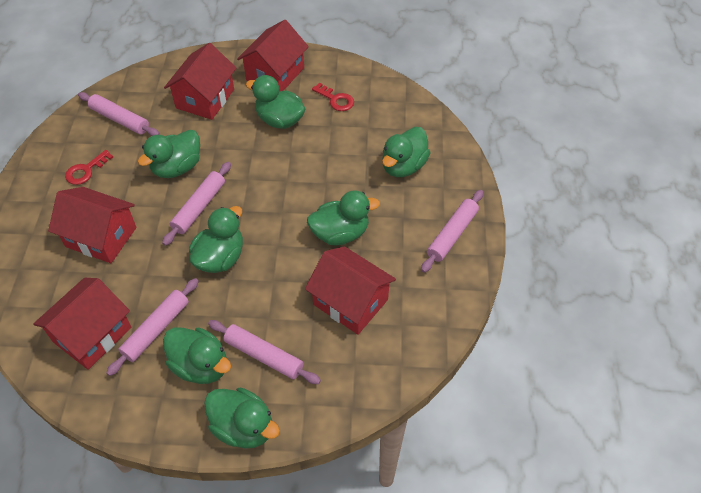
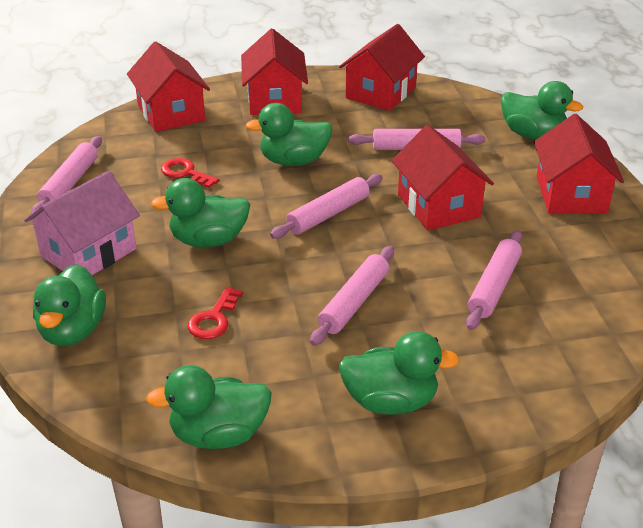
green duck: 7 -> 6
pink house: 0 -> 1

